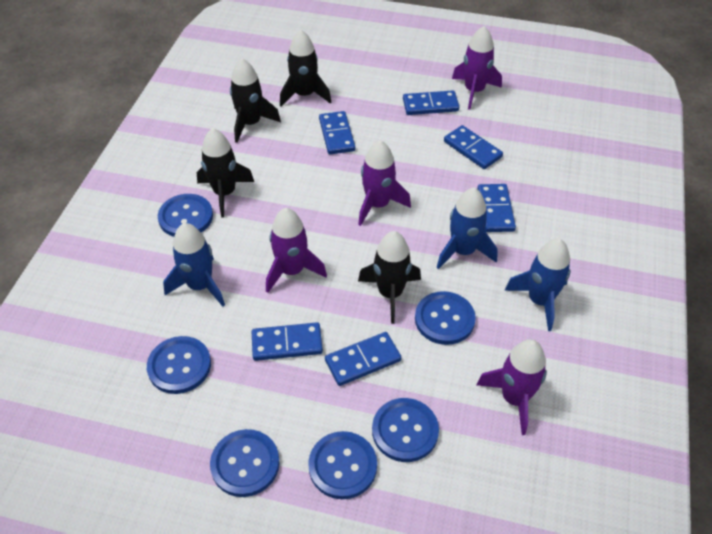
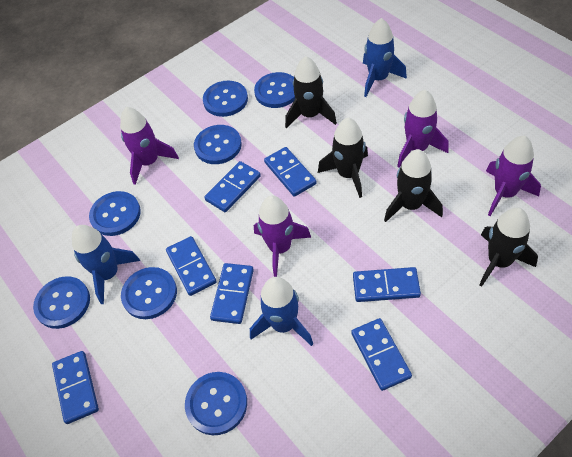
blue button: 6 -> 7
blue domino: 6 -> 7

